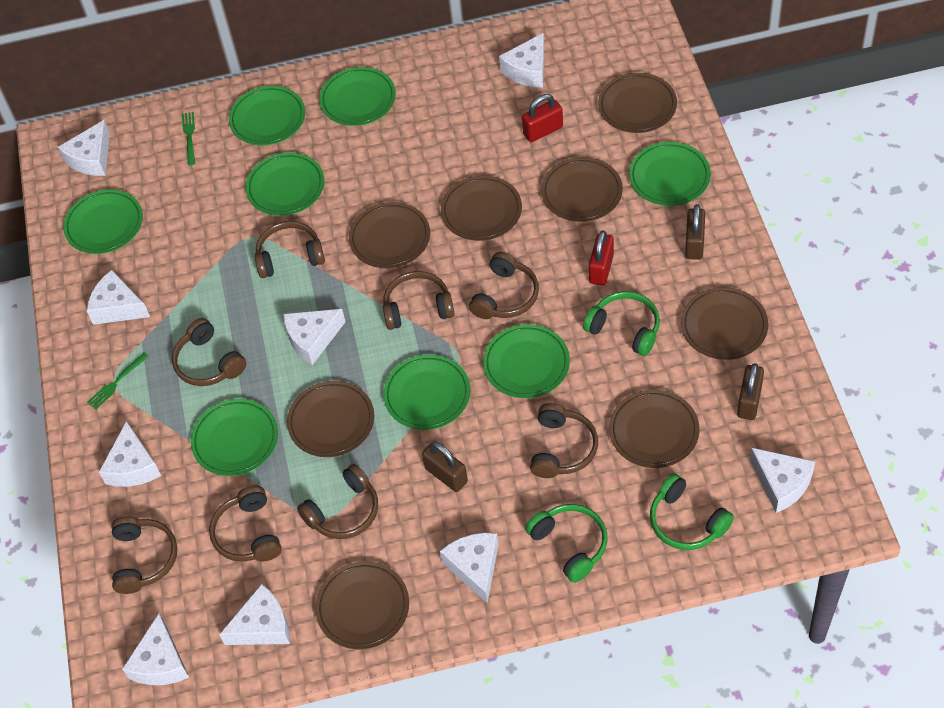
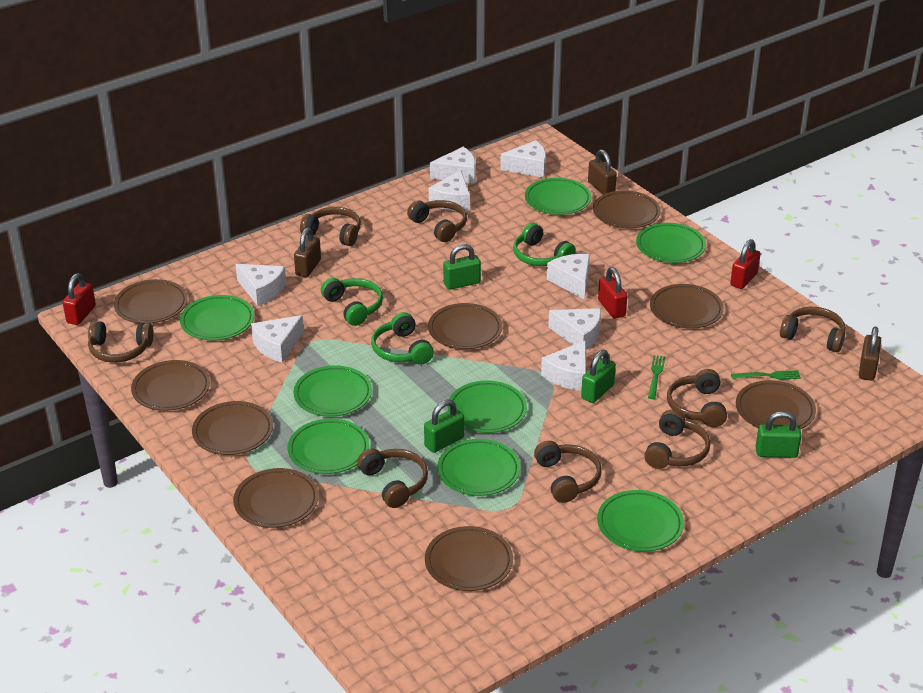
brown plate: 8 -> 9
green padlock: 0 -> 4
red padlock: 2 -> 3
white cheese: 9 -> 8

